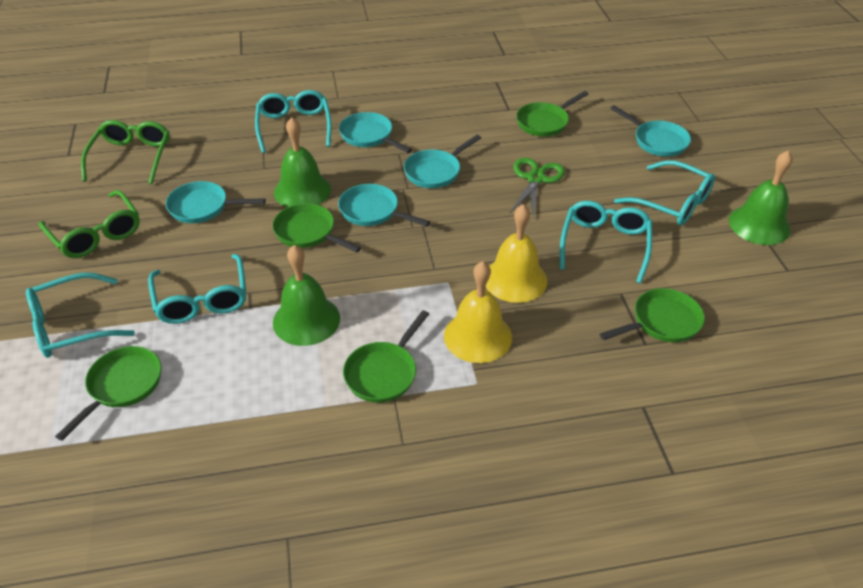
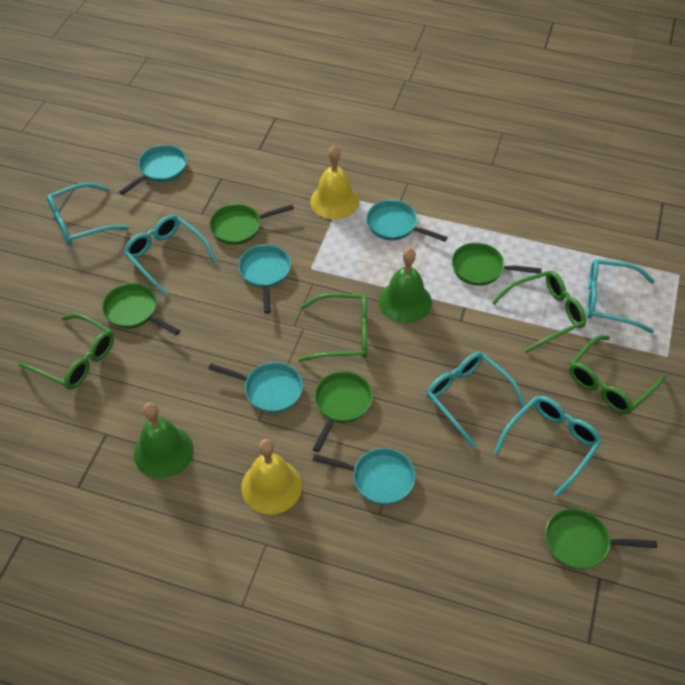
green bell: 3 -> 2
green glasses: 2 -> 4
green scissors: 1 -> 0

